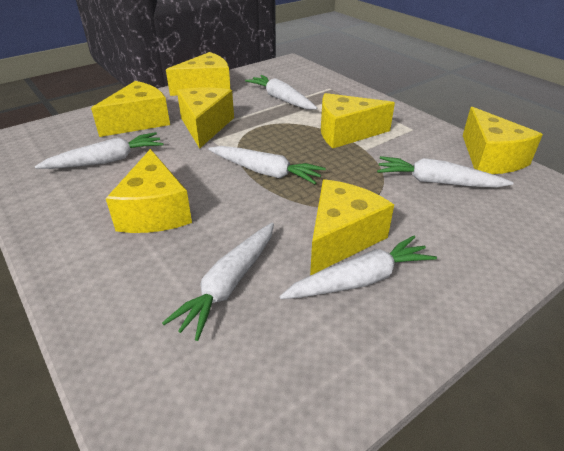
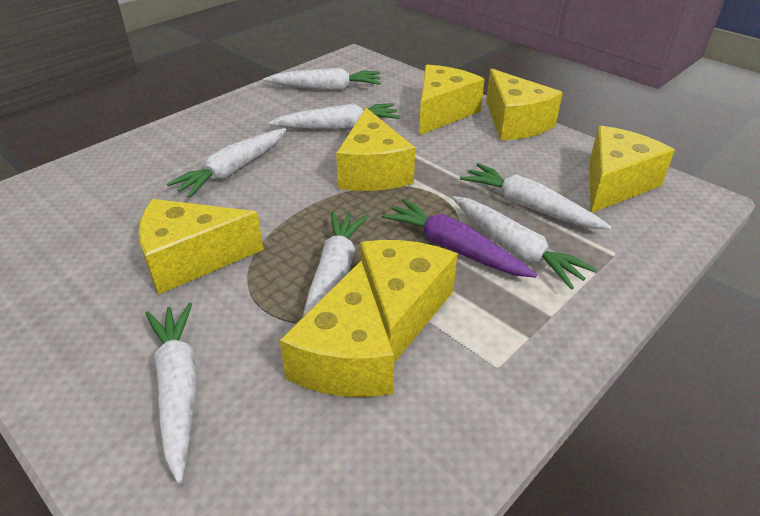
purple carrot: 0 -> 1
white carrot: 6 -> 7

